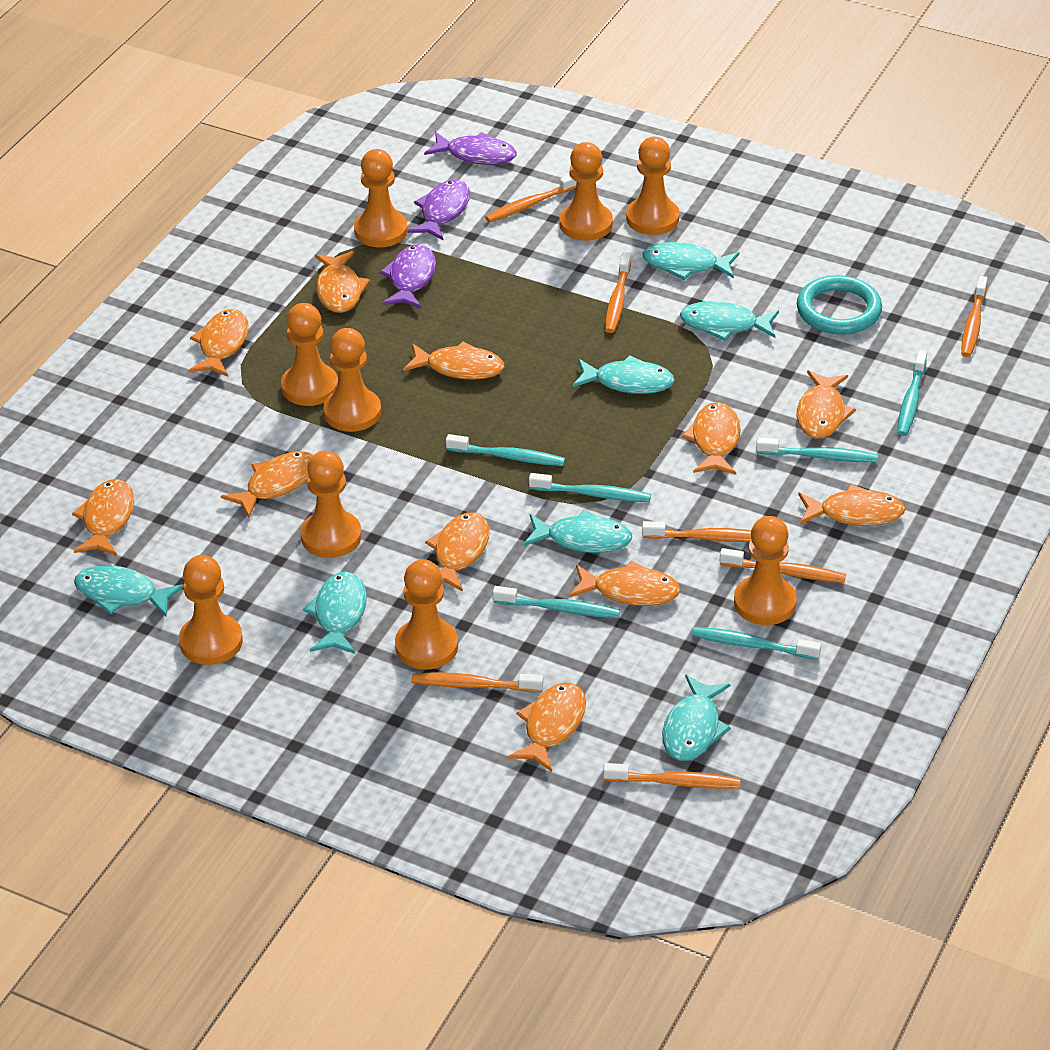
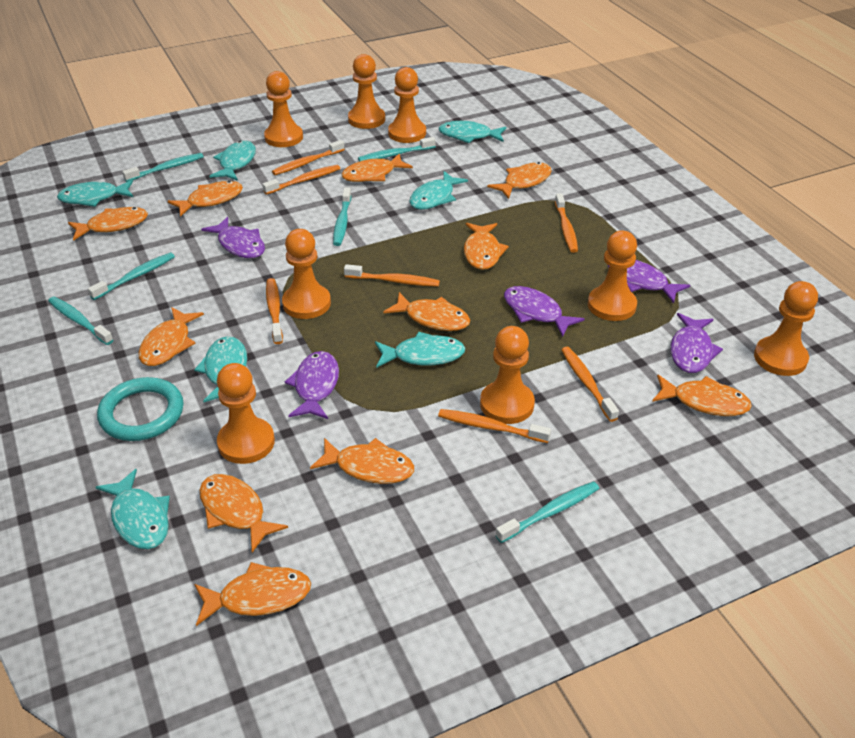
orange pawn: 9 -> 8
purple fish: 3 -> 5

